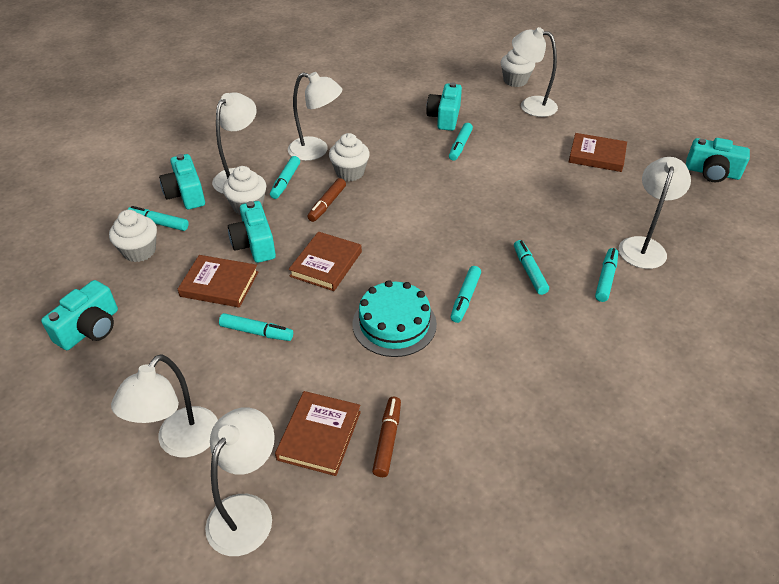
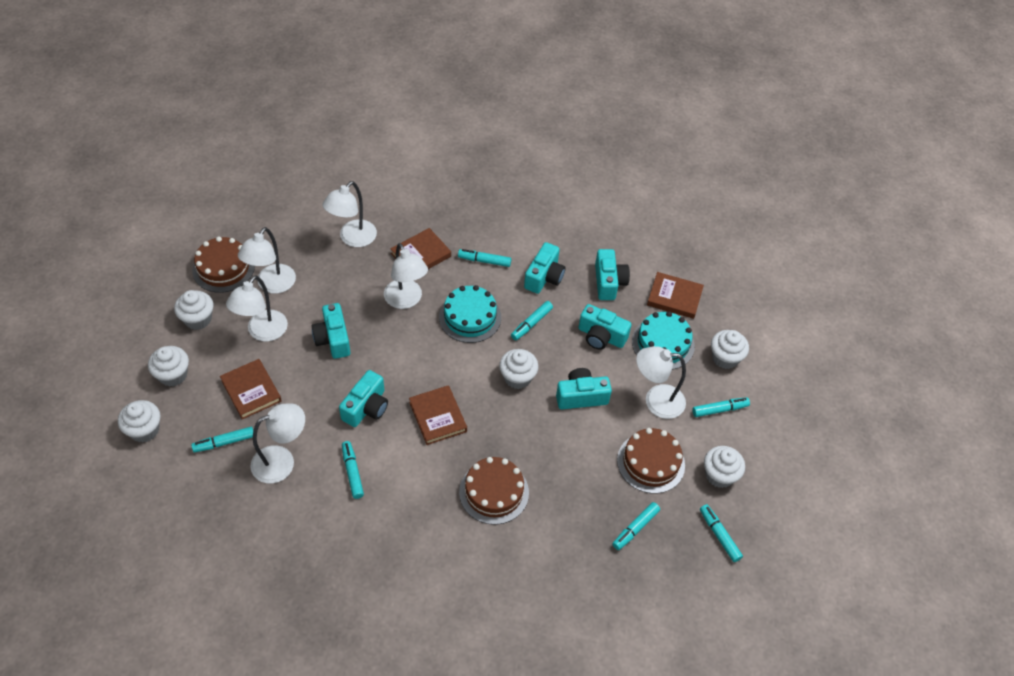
brown cake: 0 -> 3
brown marker: 2 -> 0
turquoise cake: 1 -> 2
turquoise camera: 5 -> 6
white cupcake: 4 -> 6

